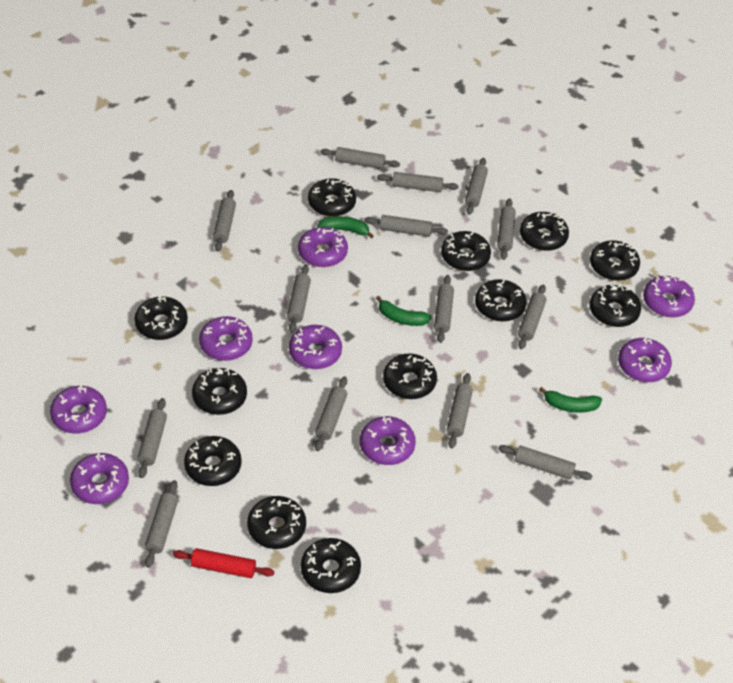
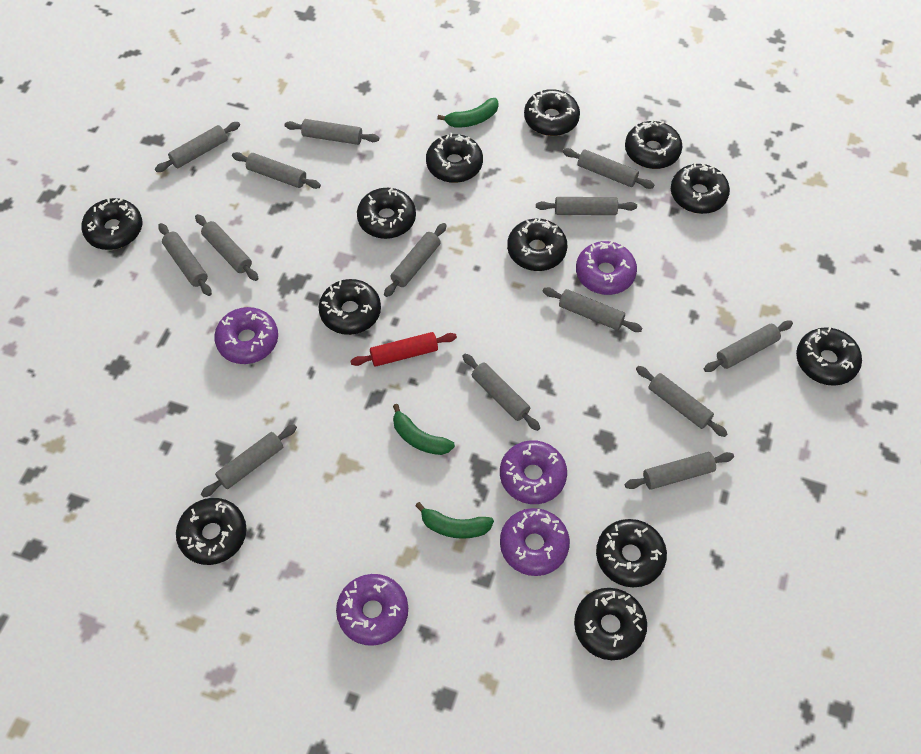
purple donut: 8 -> 5

